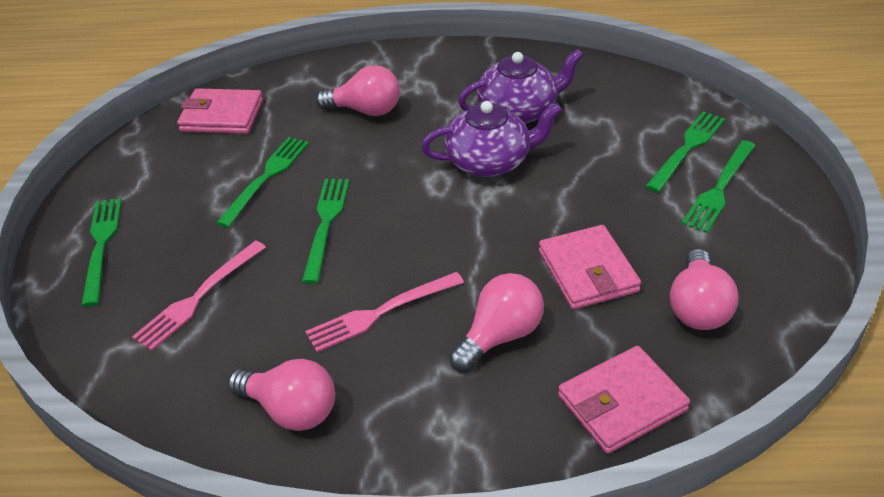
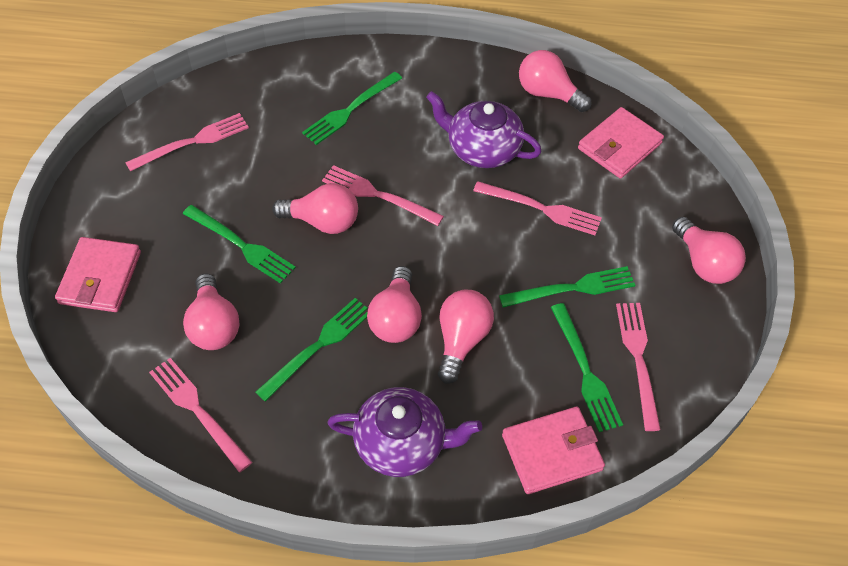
pink fork: 2 -> 5
pink light bulb: 4 -> 6

